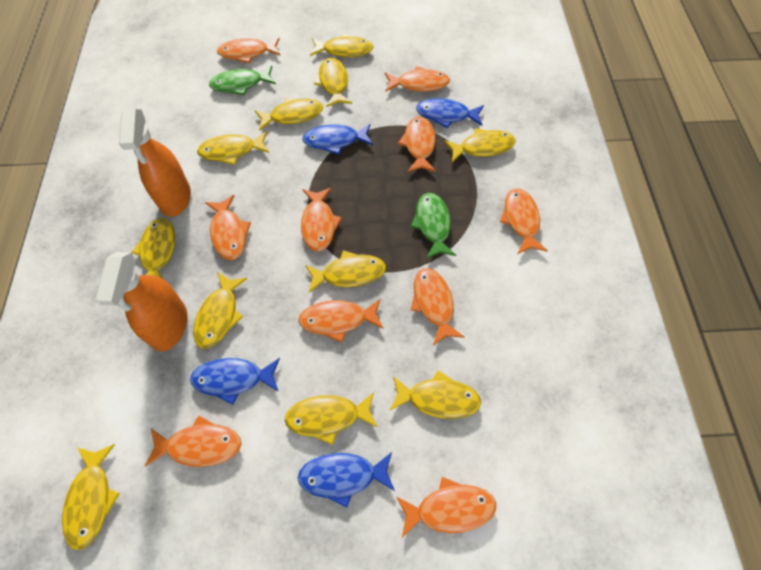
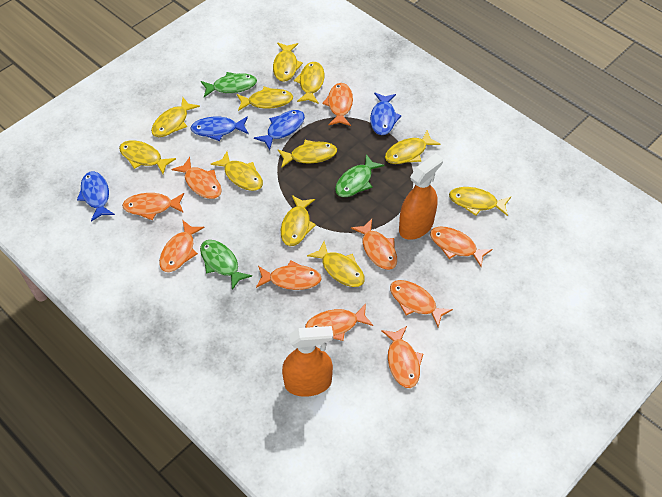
green fish: 2 -> 3

